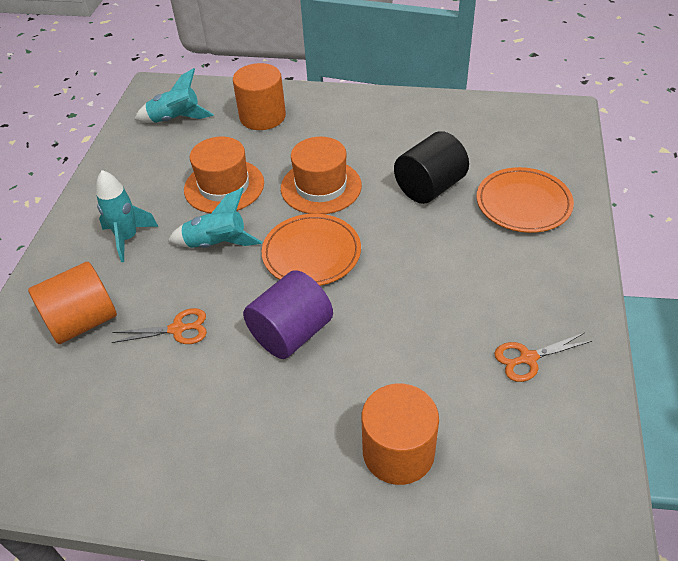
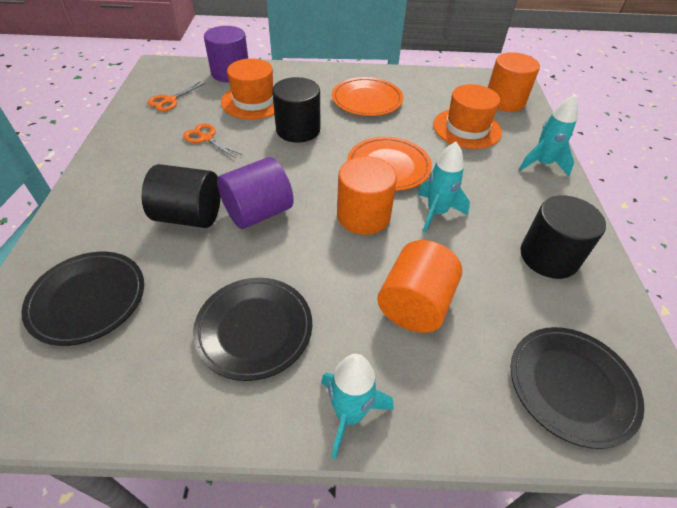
black cylinder: 1 -> 3
black plate: 0 -> 3
purple cylinder: 1 -> 2

